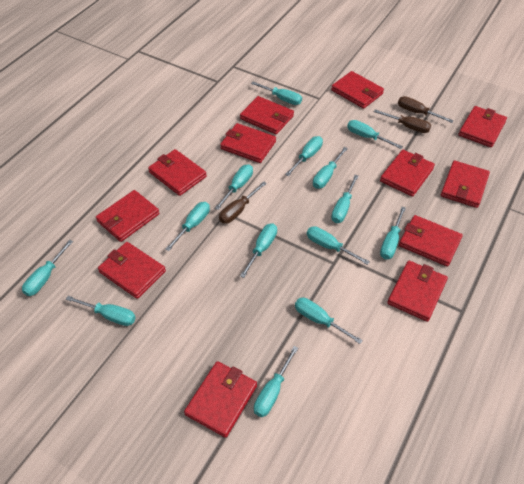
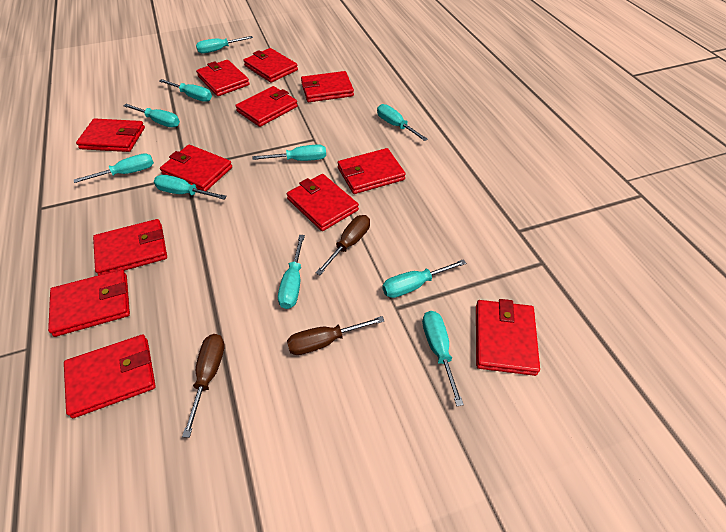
turquoise screwdriver: 14 -> 10

